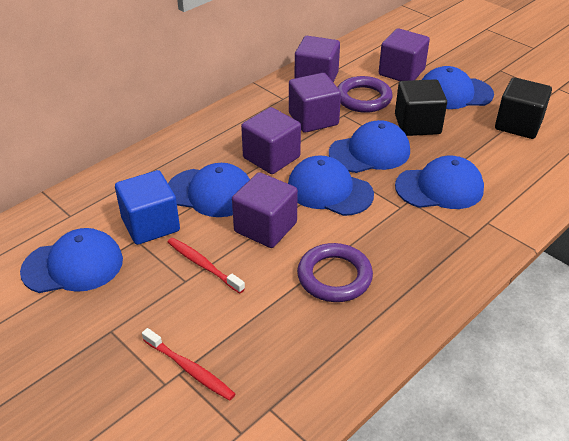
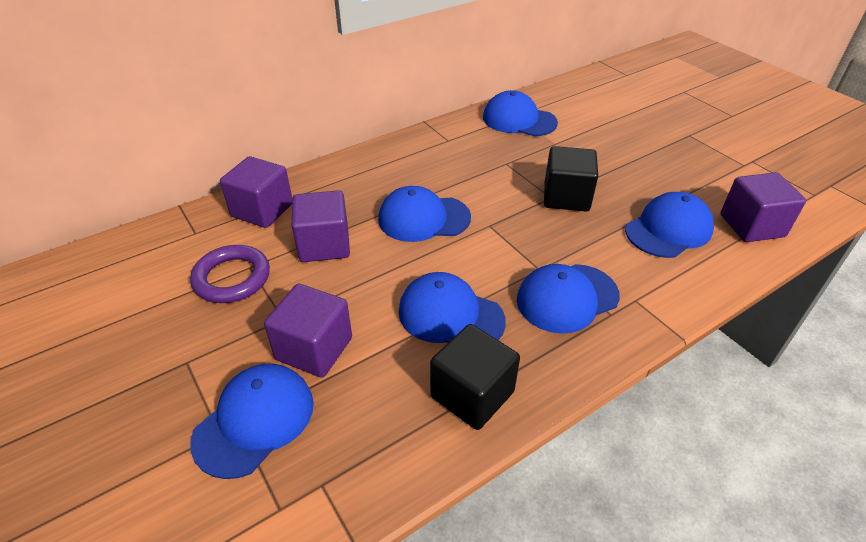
blue cube: 1 -> 0
purple cube: 5 -> 4
purple ring: 2 -> 1
red toothbrush: 2 -> 0

